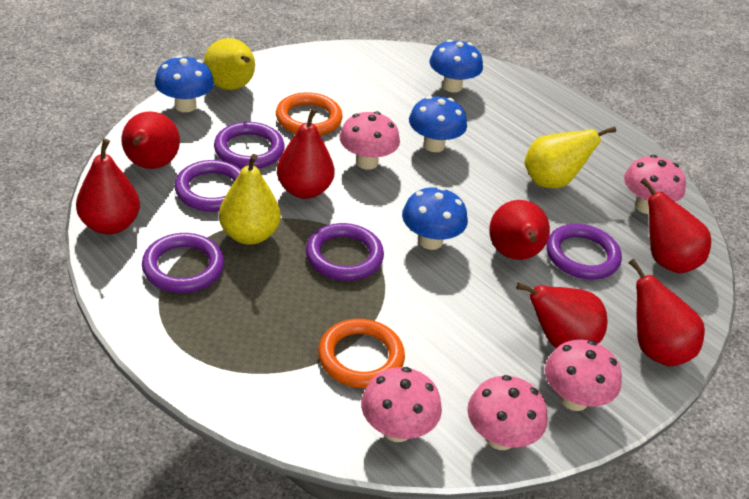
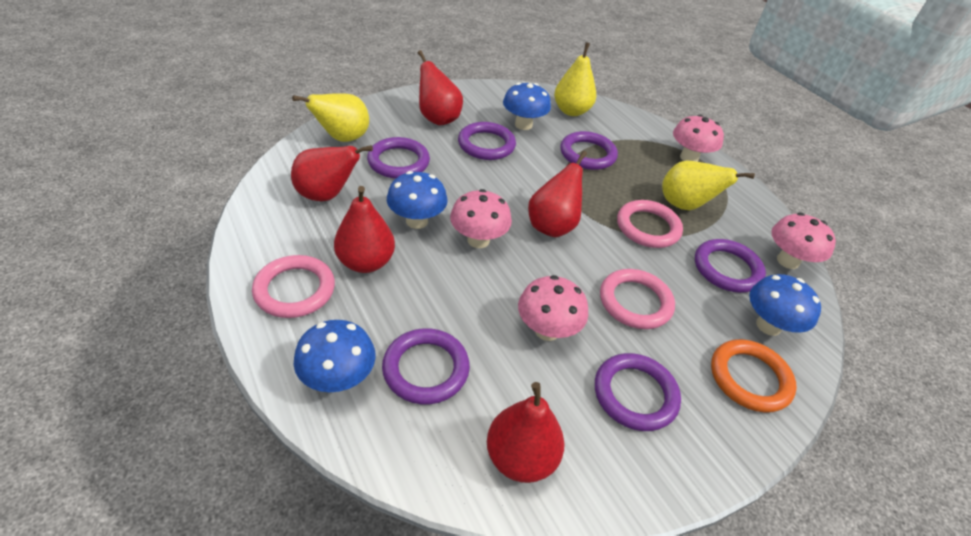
orange ring: 2 -> 1
pink mushroom: 5 -> 4
pink ring: 0 -> 3
purple ring: 5 -> 6
red pear: 7 -> 5

